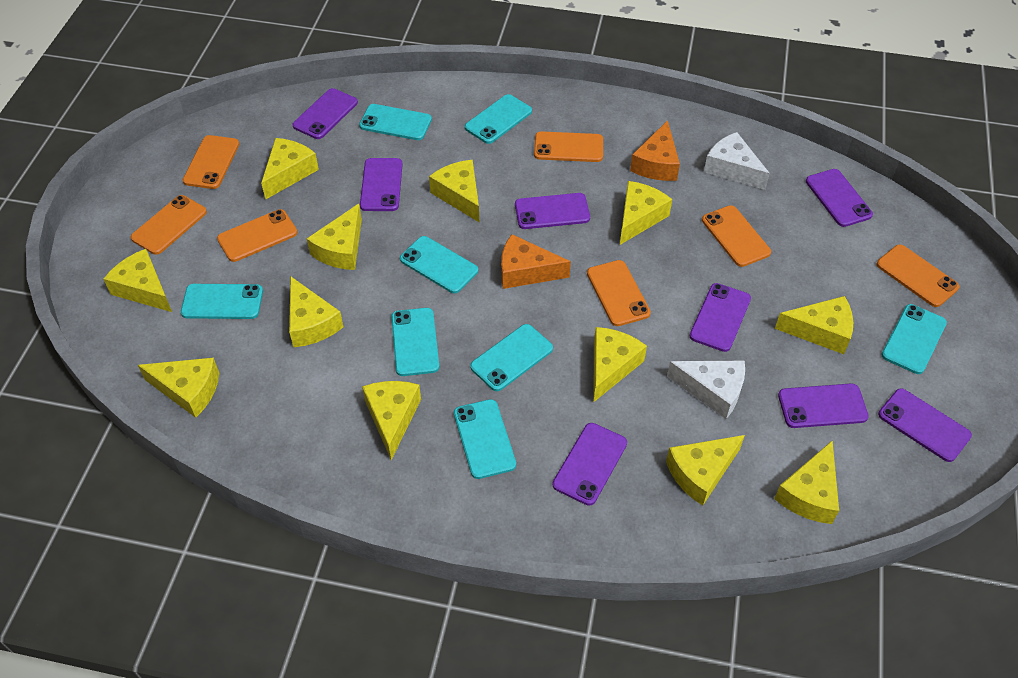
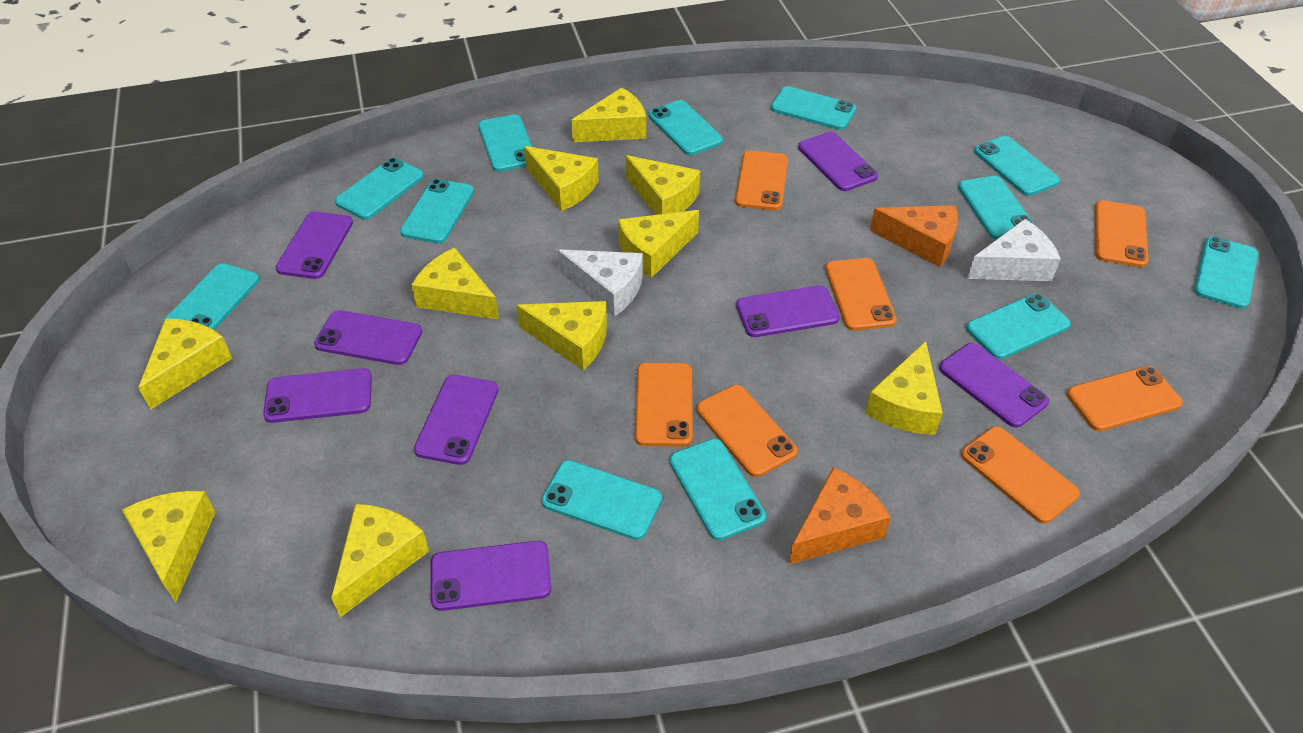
turquoise phone: 8 -> 12
yellow cheese: 12 -> 10

